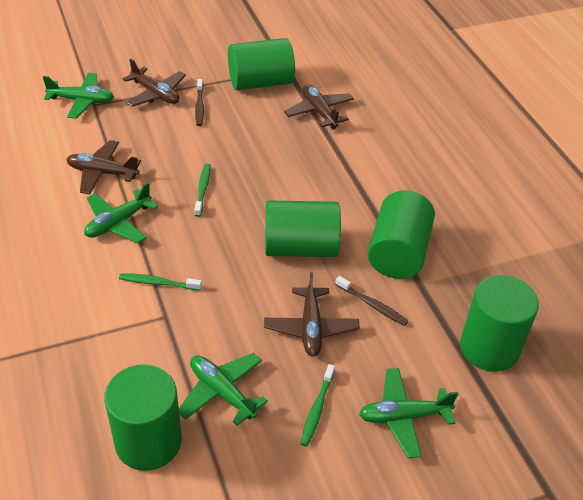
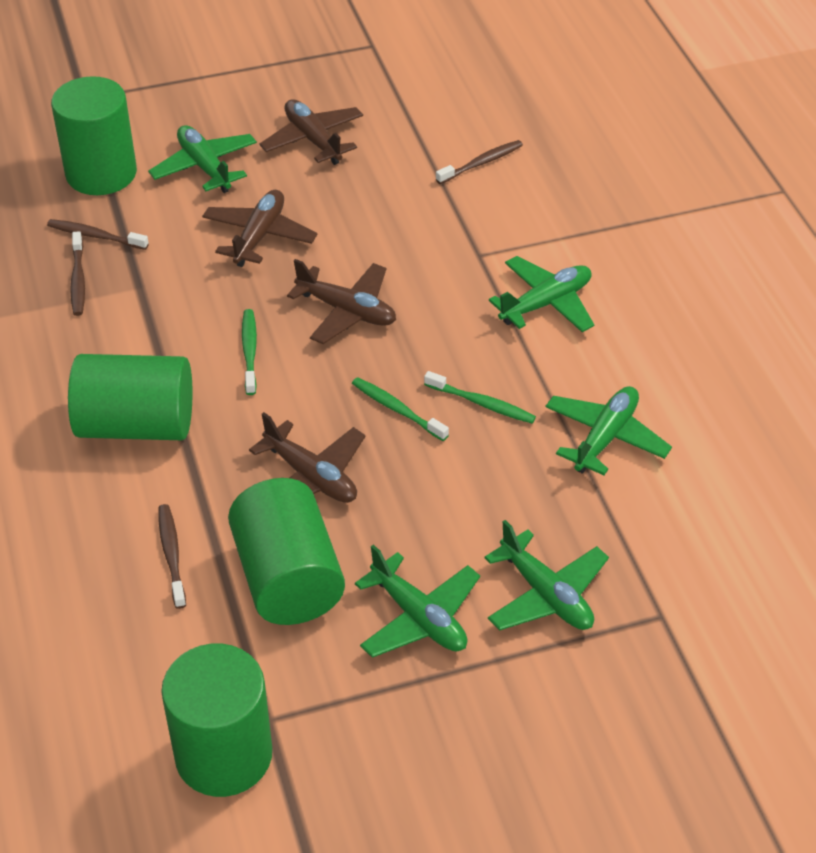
brown toothbrush: 2 -> 4
green cylinder: 5 -> 4
green plane: 4 -> 5

